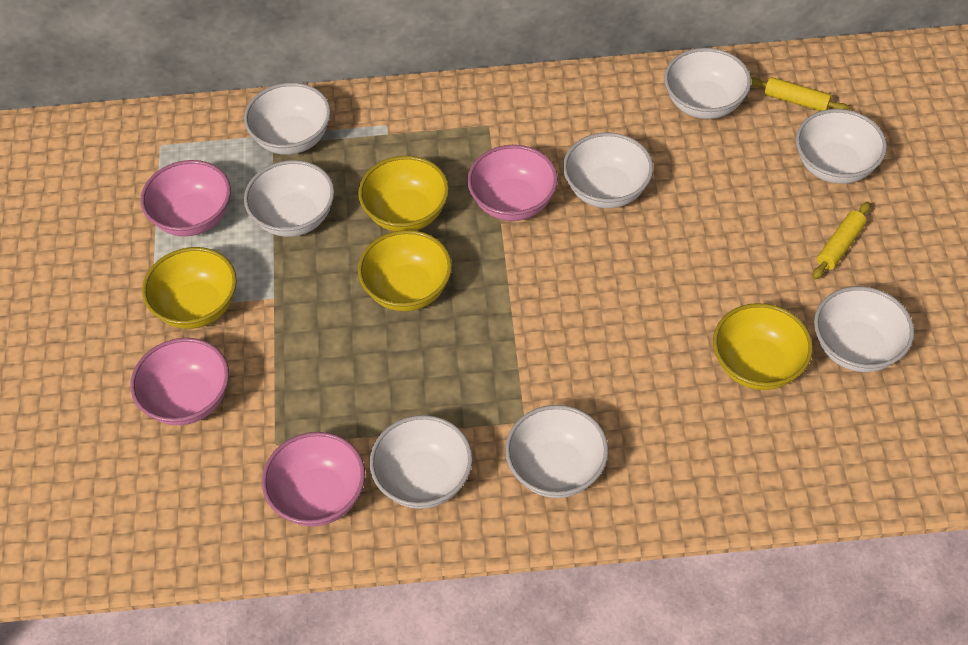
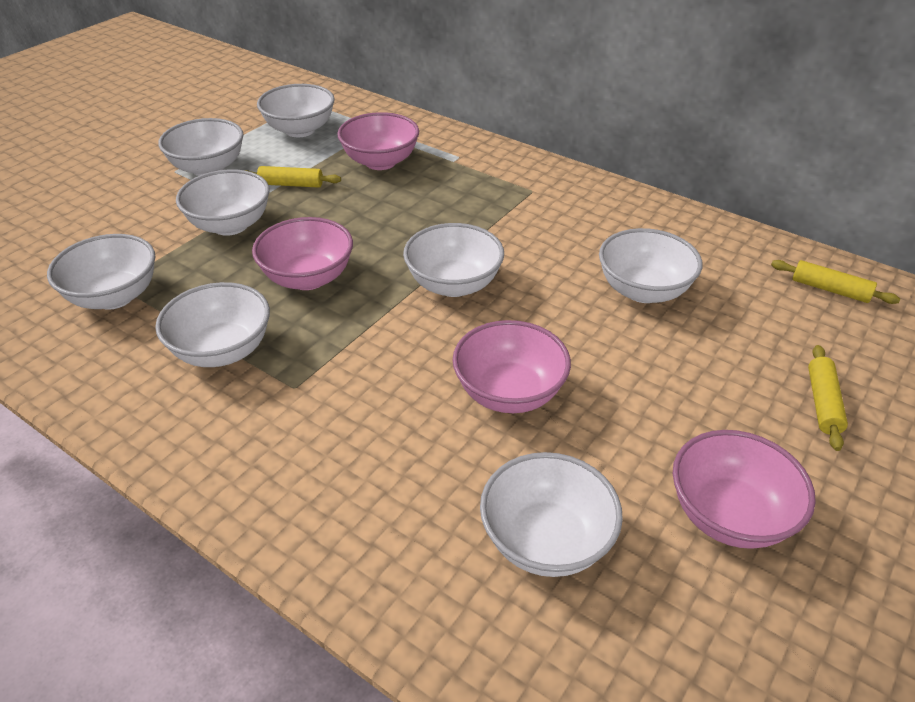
yellow bowl: 4 -> 0
yellow rolling pin: 2 -> 3

